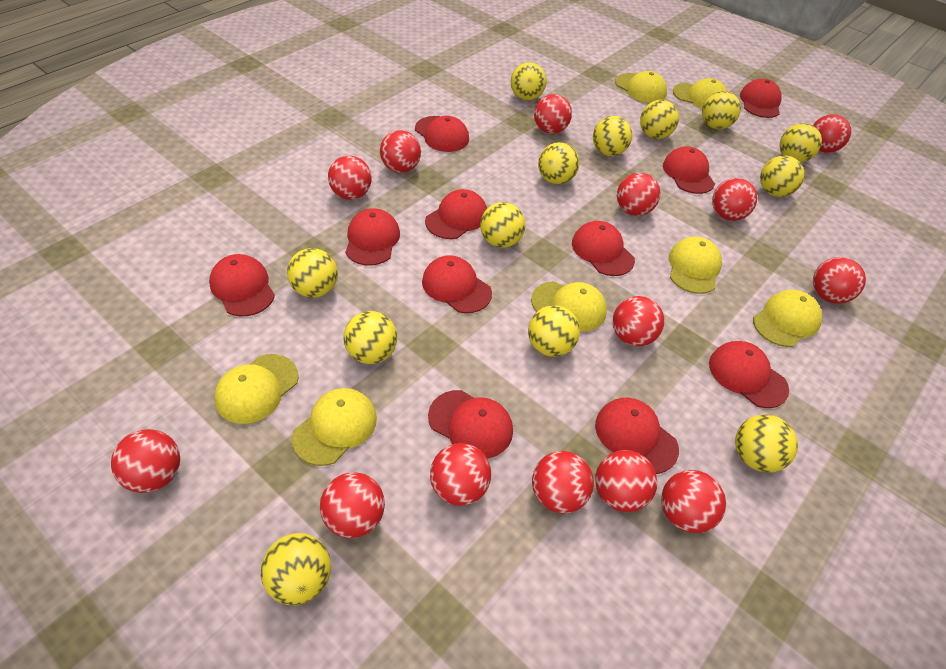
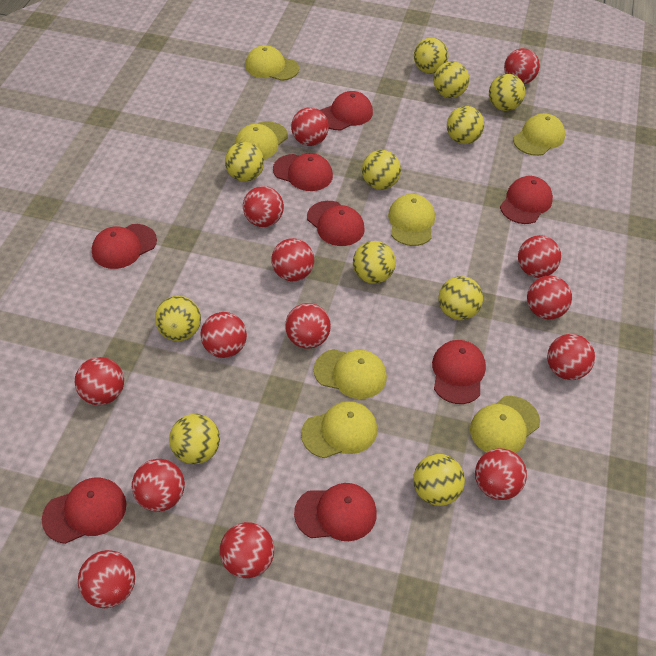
red cap: 11 -> 8
yellow ball: 13 -> 11

